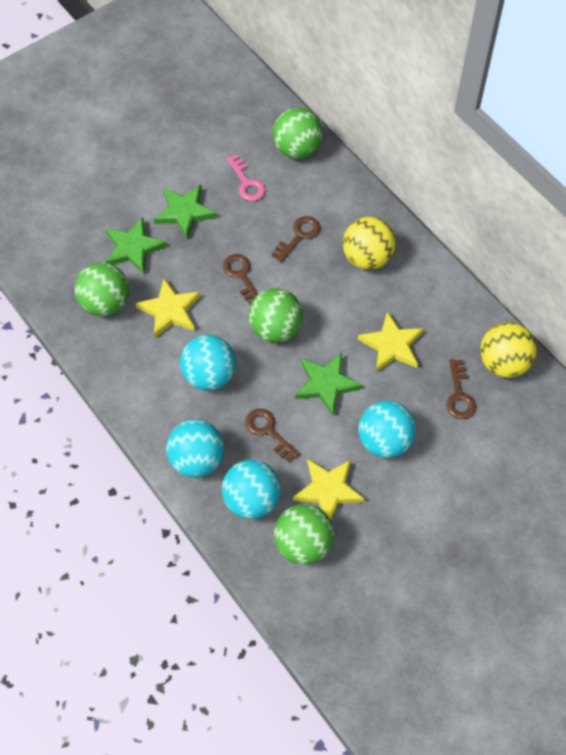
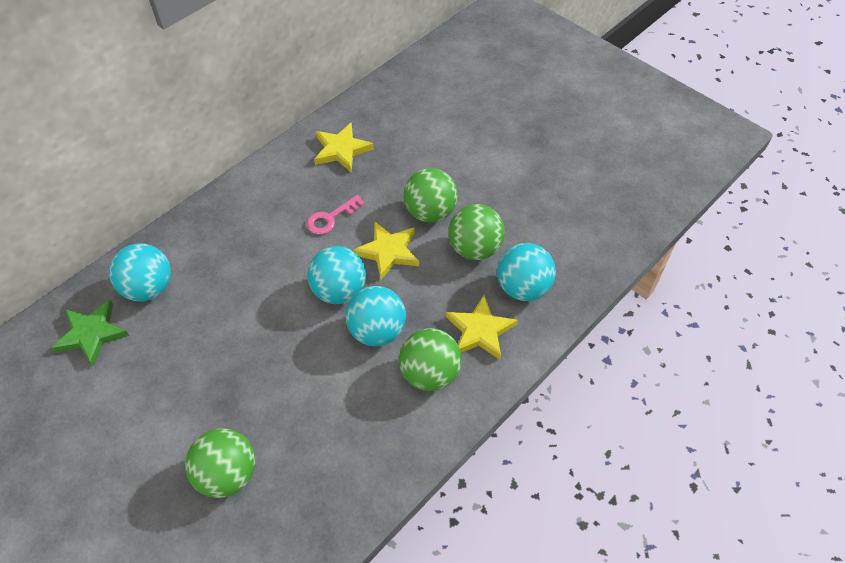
brown key: 4 -> 0
green star: 3 -> 1
yellow ball: 2 -> 0

